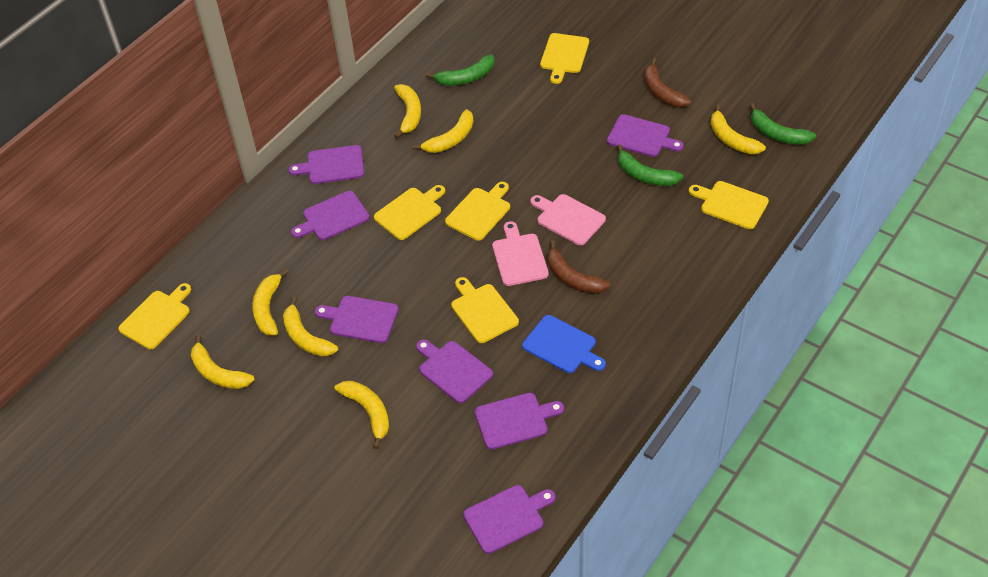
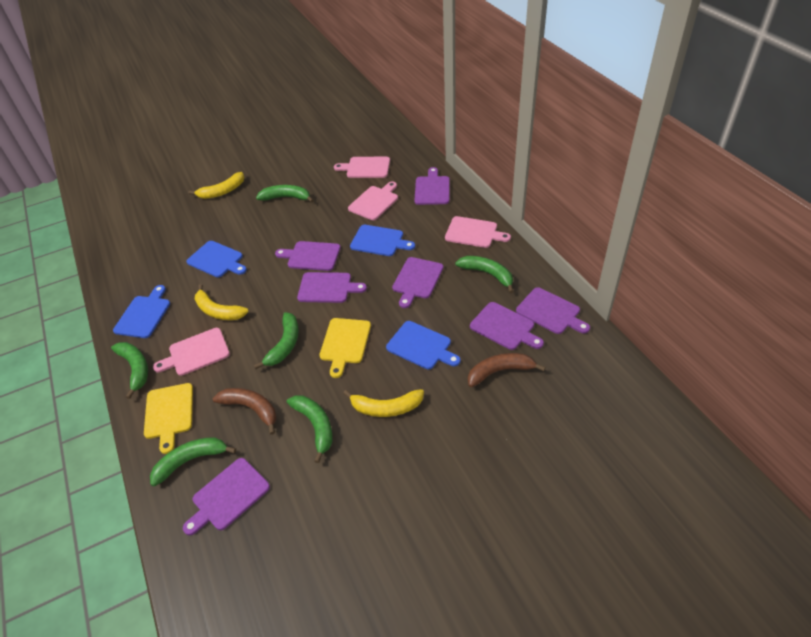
blue cutting board: 1 -> 4
green banana: 3 -> 6
pink cutting board: 2 -> 4
yellow banana: 7 -> 3
yellow cutting board: 6 -> 2

